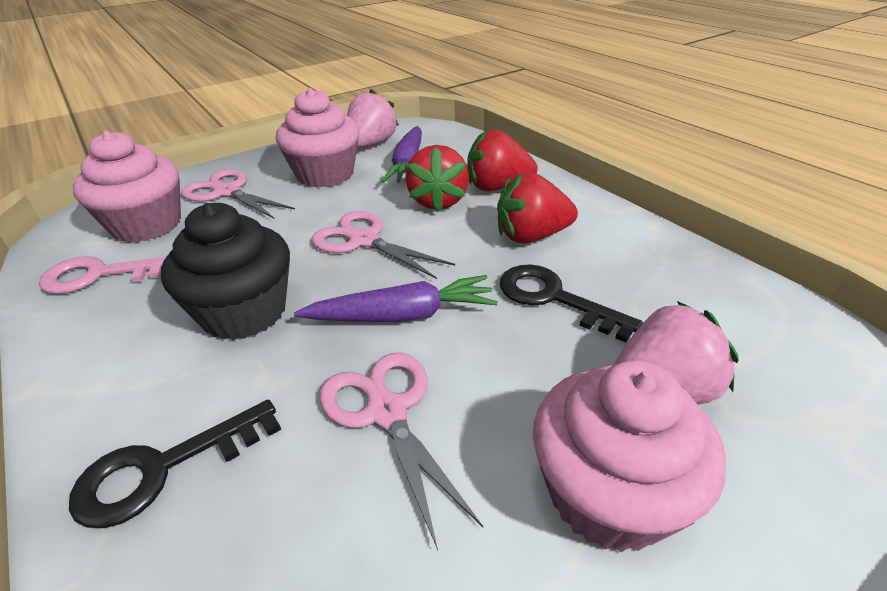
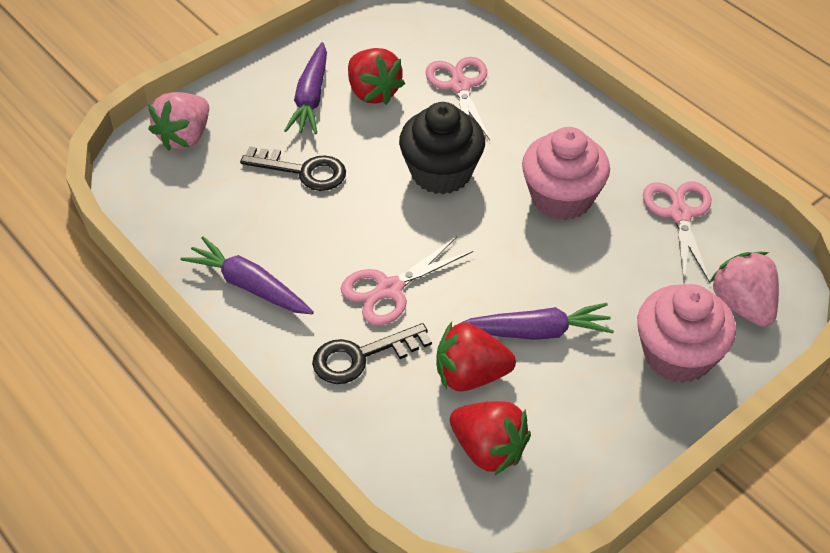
pink cupcake: 3 -> 2
pink key: 1 -> 0
purple carrot: 2 -> 3

